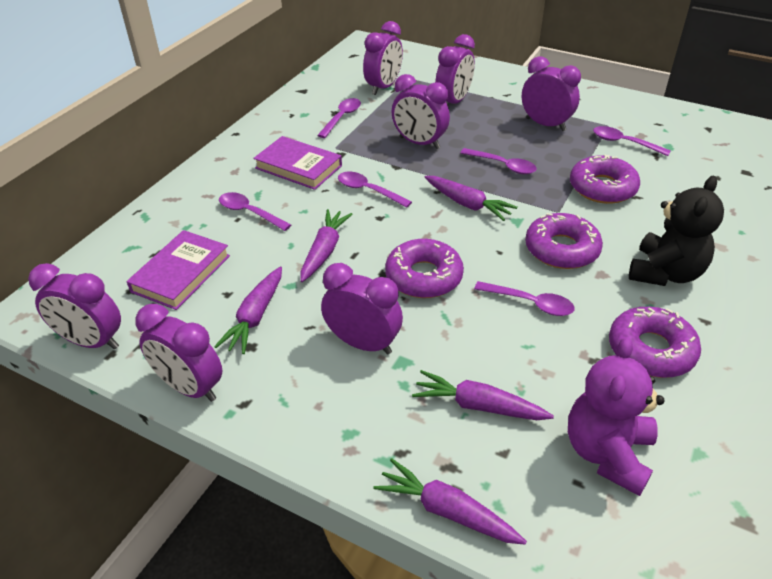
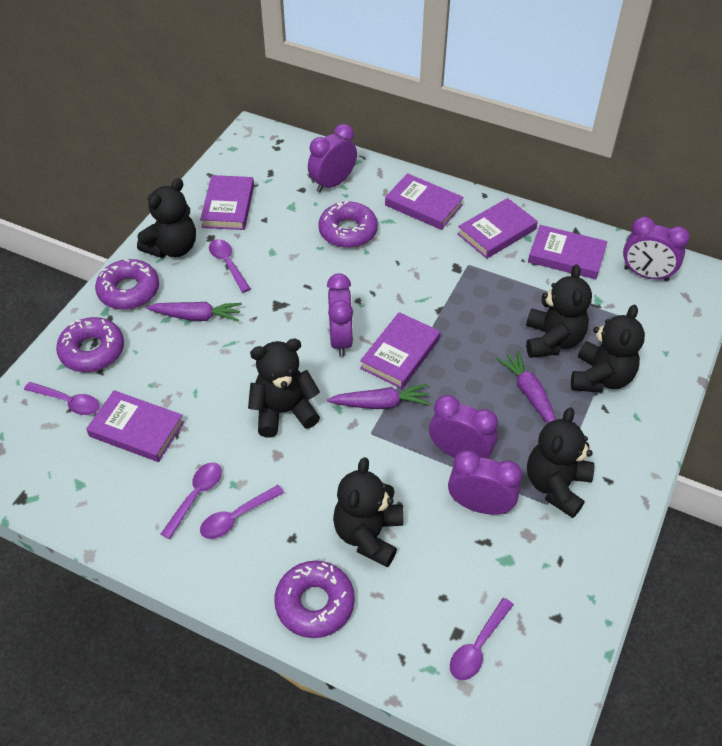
black teddy bear: 1 -> 6
purple book: 2 -> 6
purple carrot: 5 -> 3
purple clock: 7 -> 5
purple spoon: 6 -> 5
purple teddy bear: 1 -> 0

